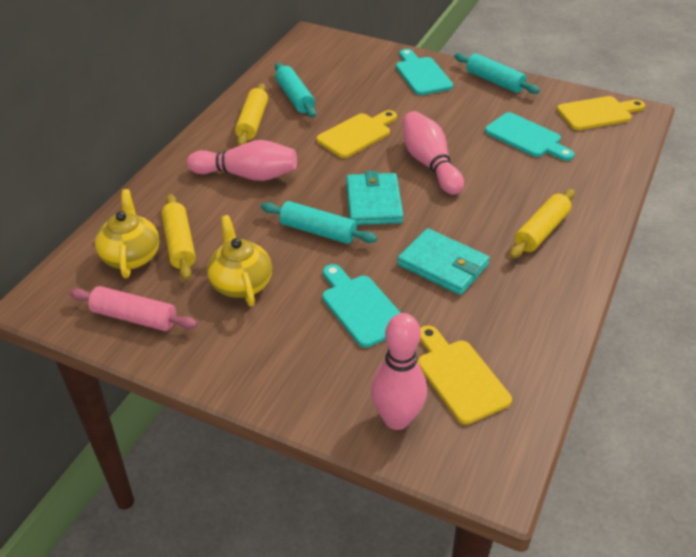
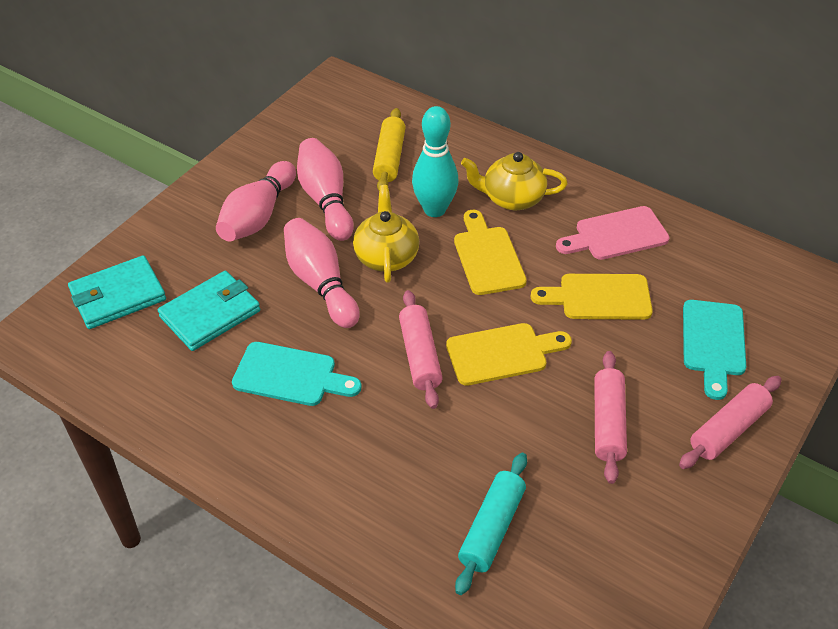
pink cutting board: 0 -> 1
pink rolling pin: 1 -> 3
turquoise bowling pin: 0 -> 1
turquoise cutting board: 3 -> 2
turquoise rolling pin: 3 -> 1
yellow rolling pin: 3 -> 1

